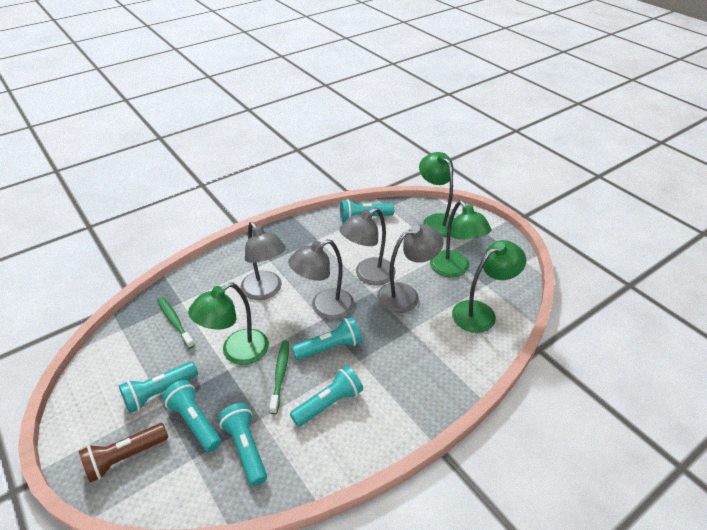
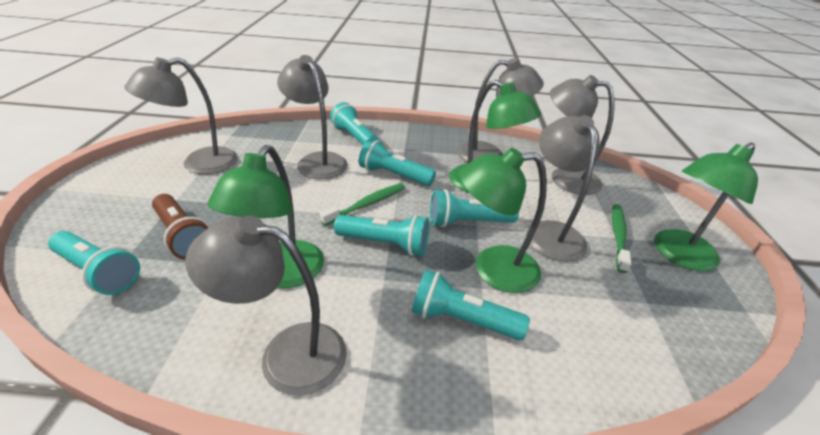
grey lamp: 4 -> 6

